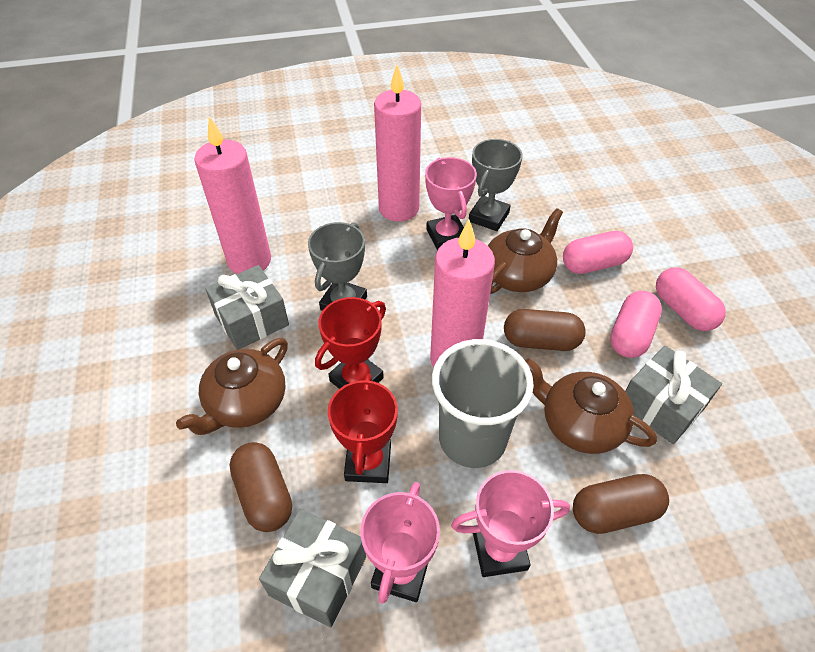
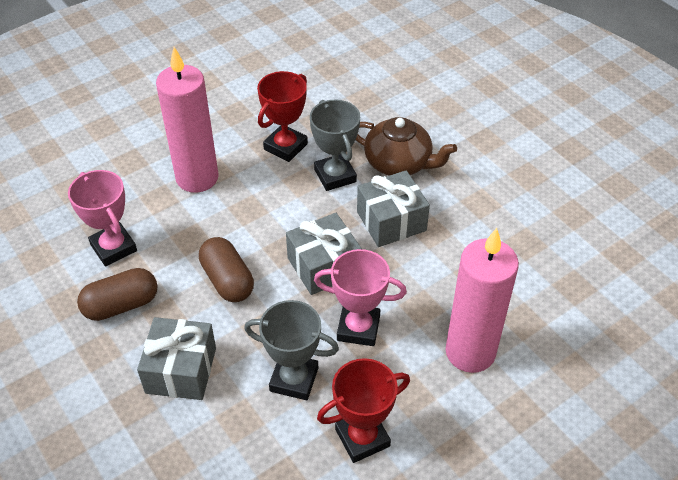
brown capsule: 3 -> 2
brown teapot: 3 -> 1
grey cup: 1 -> 0
pink candle: 3 -> 2
pink capsule: 3 -> 0
pink trophy: 3 -> 2

